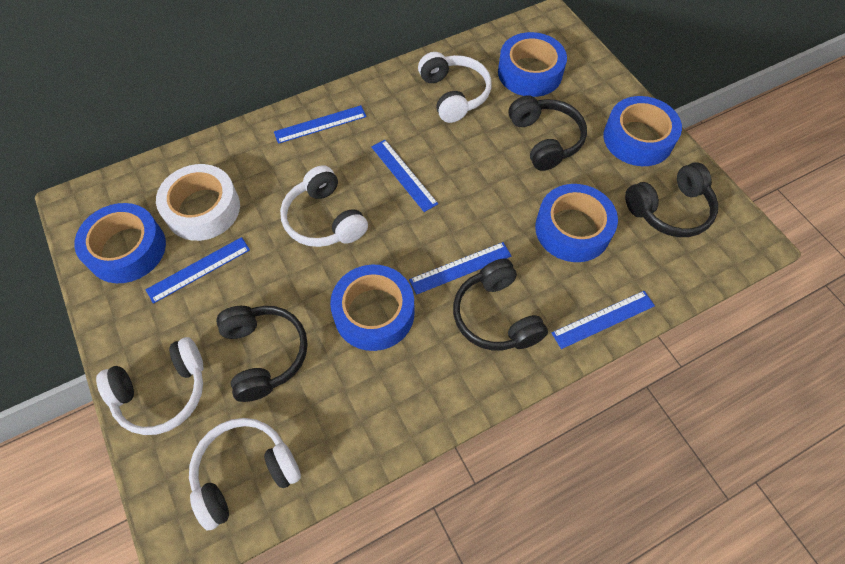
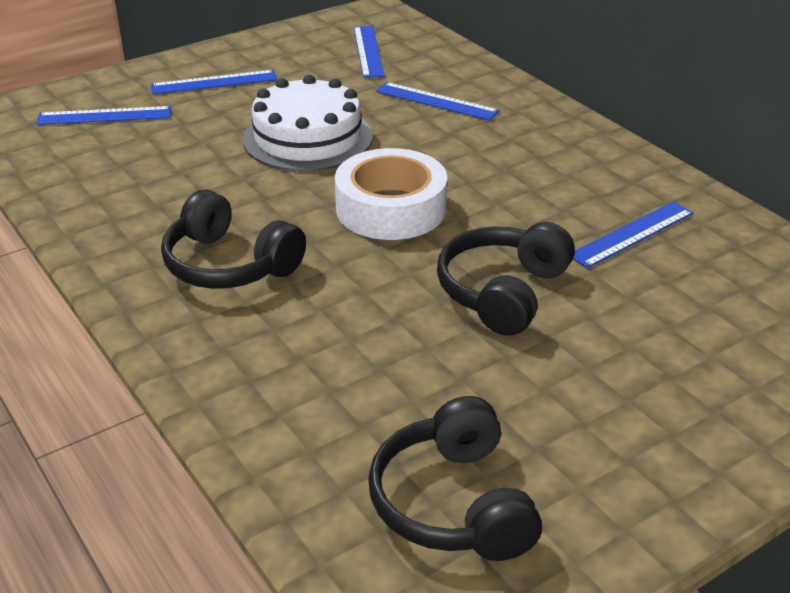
black headphones: 4 -> 3
blue tape: 5 -> 0
white cake: 0 -> 1
white headphones: 4 -> 0

